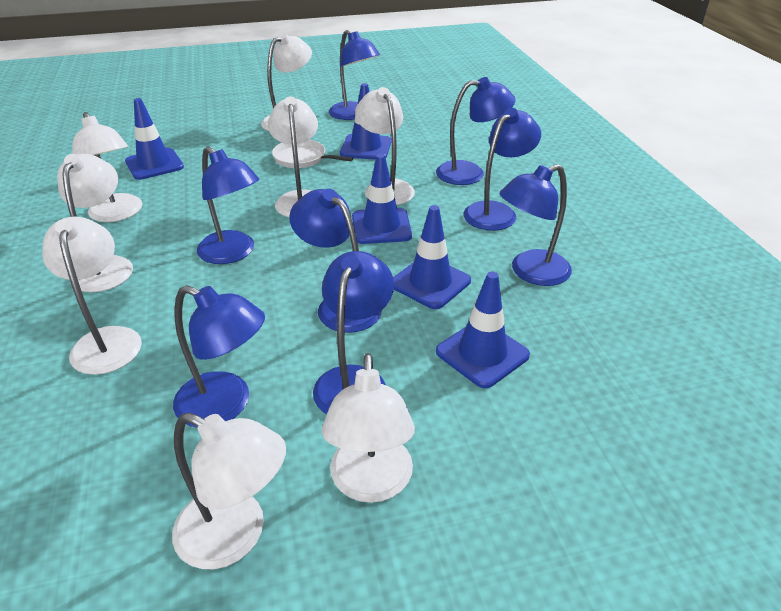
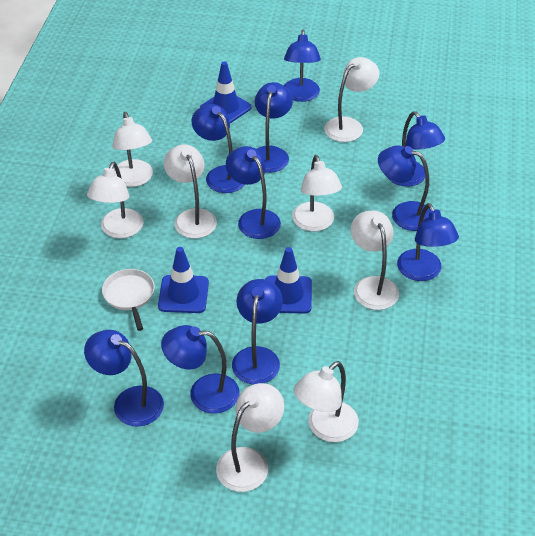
blue lamp: 8 -> 10
blue traffic cone: 5 -> 3

